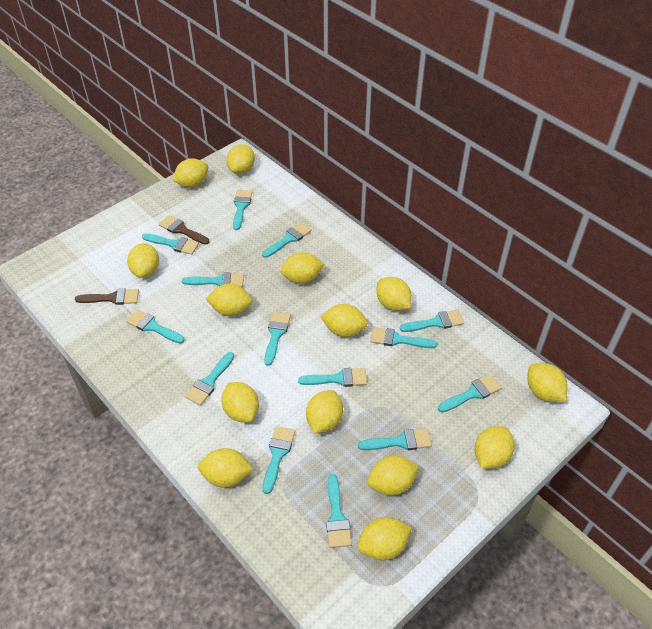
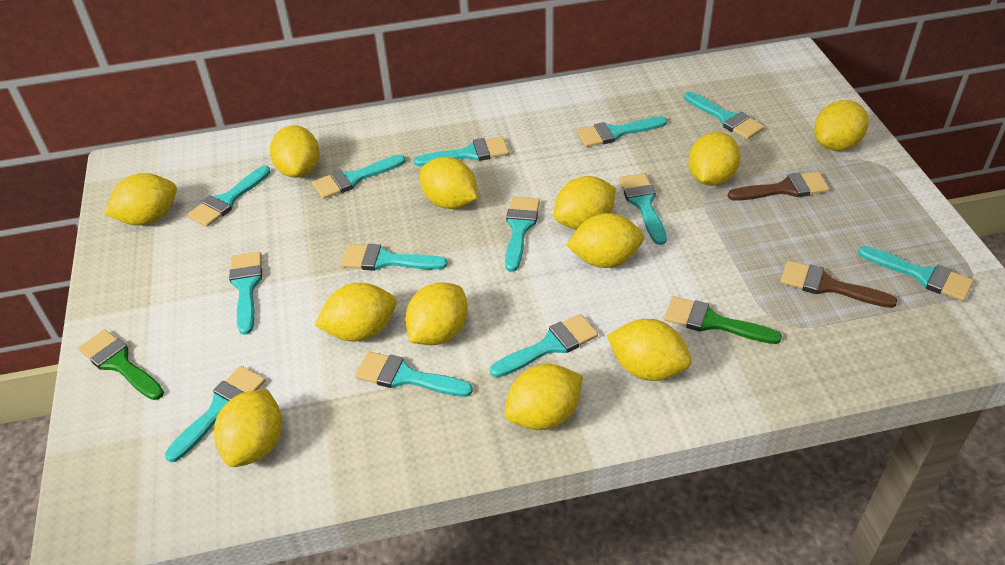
green brush: 0 -> 2
turquoise brush: 14 -> 13
yellow lemon: 14 -> 12

